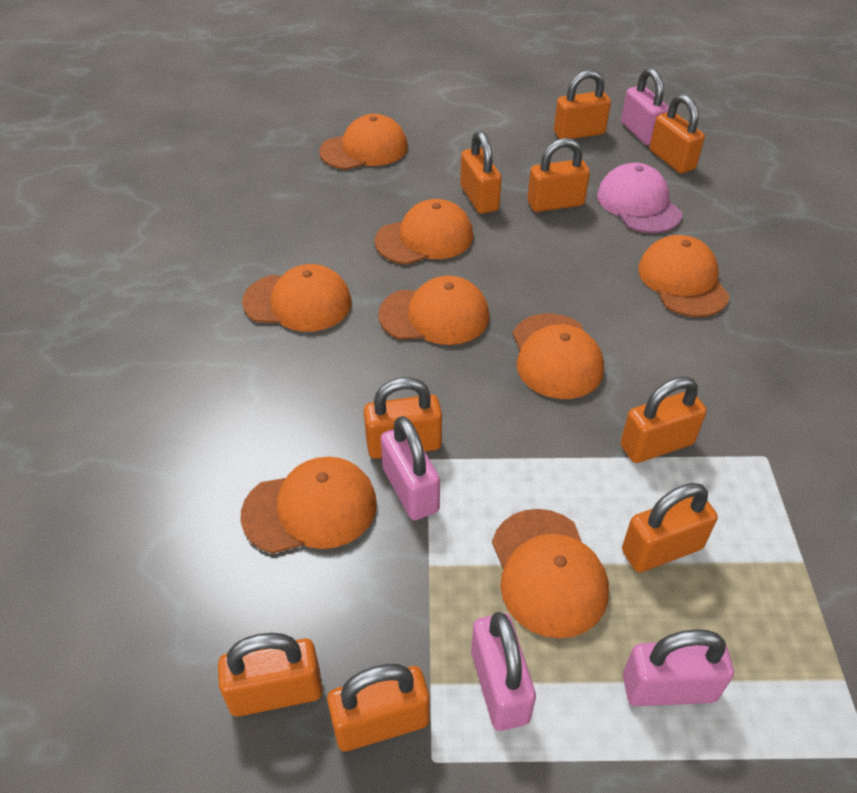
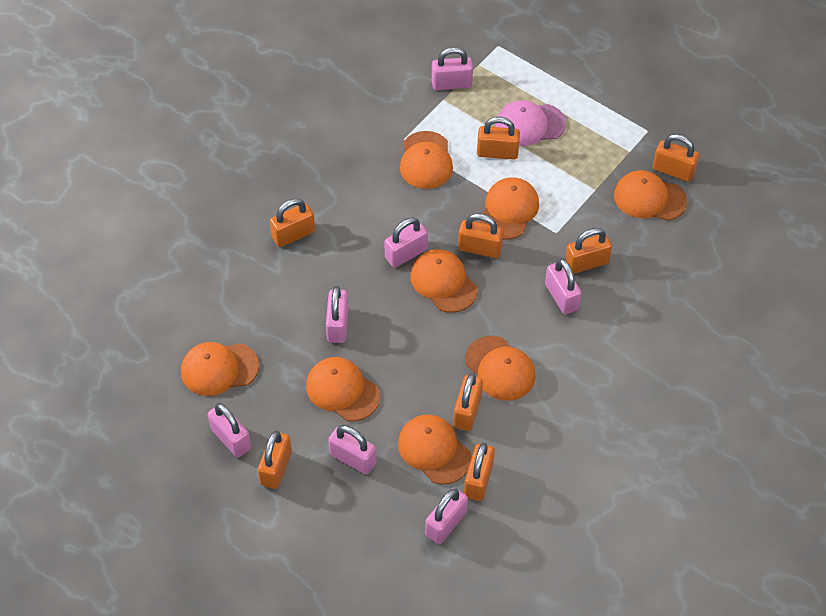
orange padlock: 9 -> 8
pink padlock: 4 -> 7

